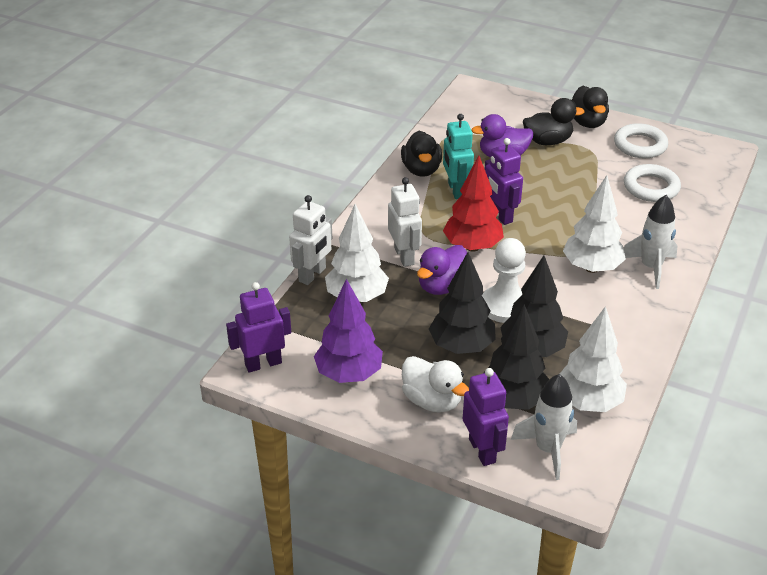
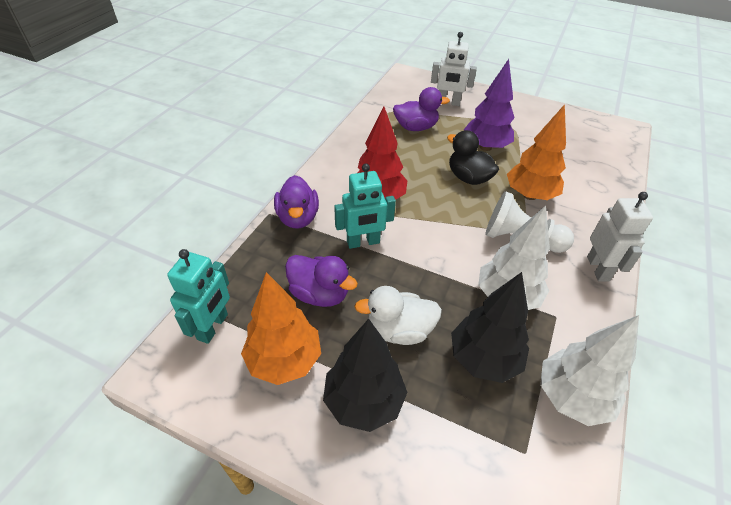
black duck: 3 -> 1
black tree: 3 -> 2
orange tree: 0 -> 2
purple duck: 2 -> 3
purple robot: 3 -> 0
turquoise robot: 1 -> 2
white ring: 2 -> 0
white rocket: 2 -> 0
white tree: 3 -> 2

